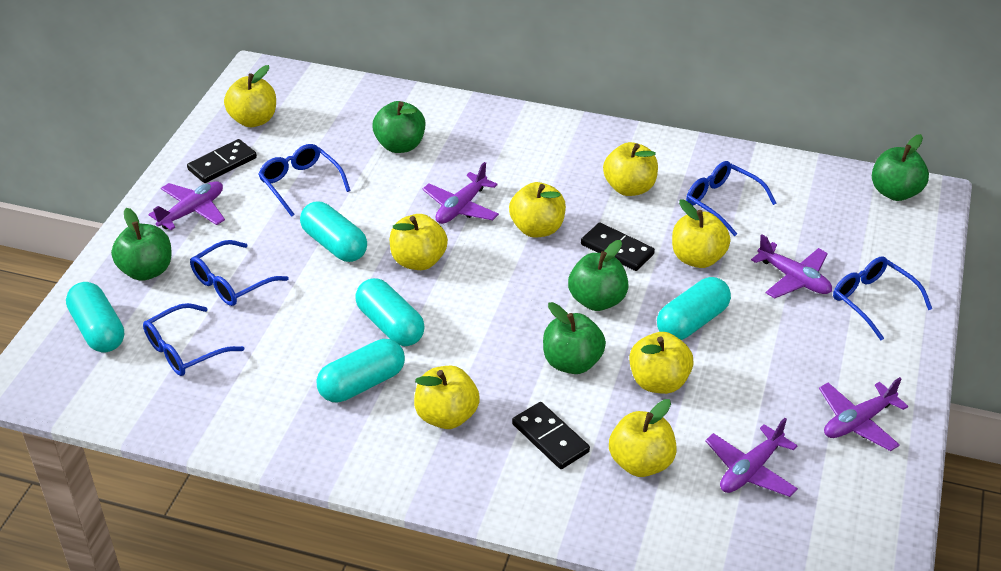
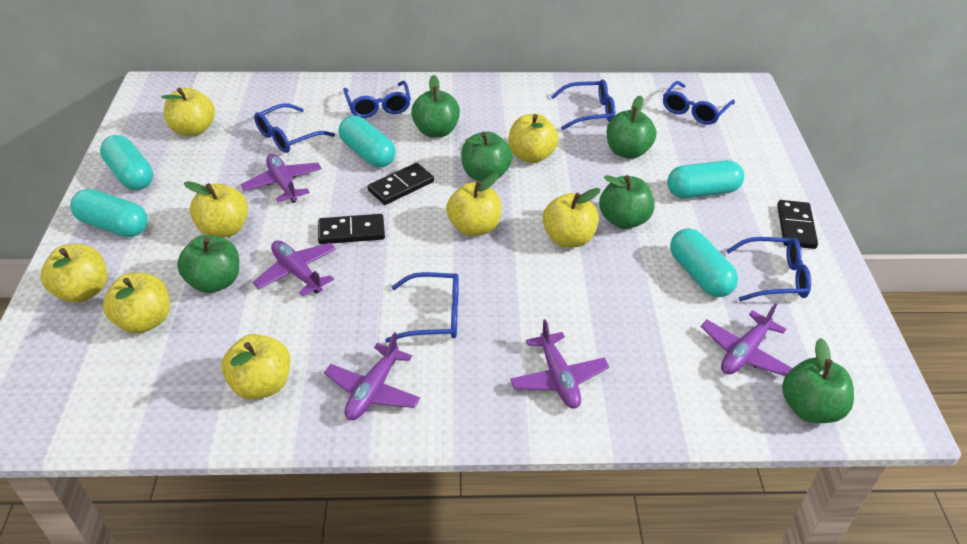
blue glasses: 5 -> 6
green apple: 5 -> 6

